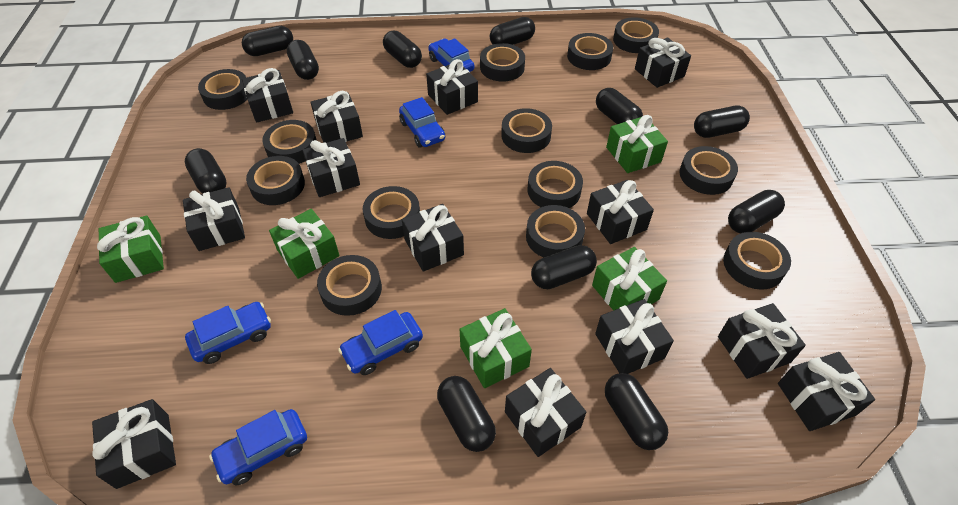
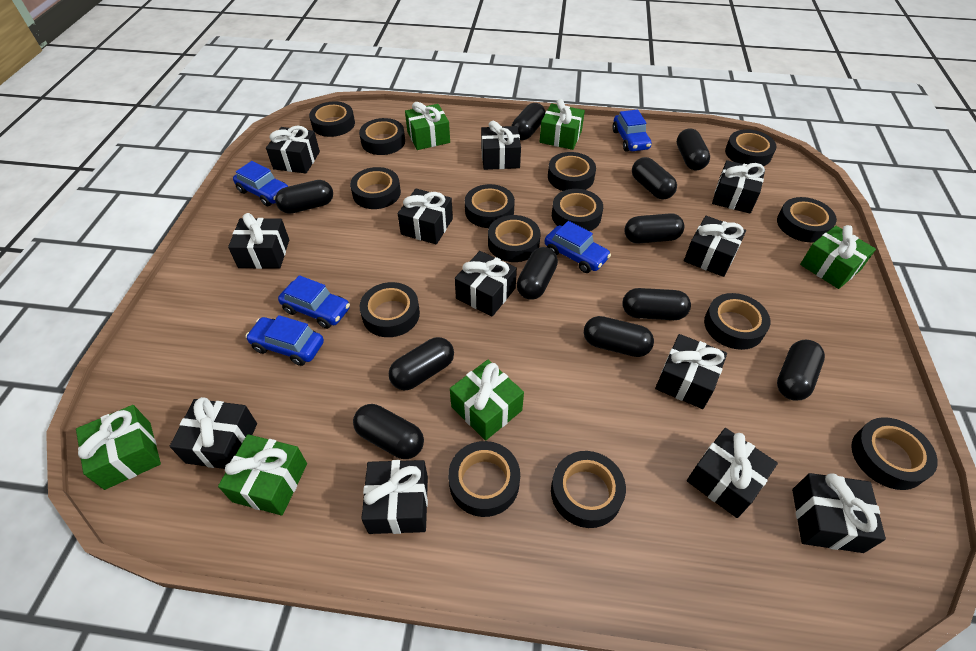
black gift: 13 -> 12
black tape: 13 -> 14
green gift: 5 -> 6

